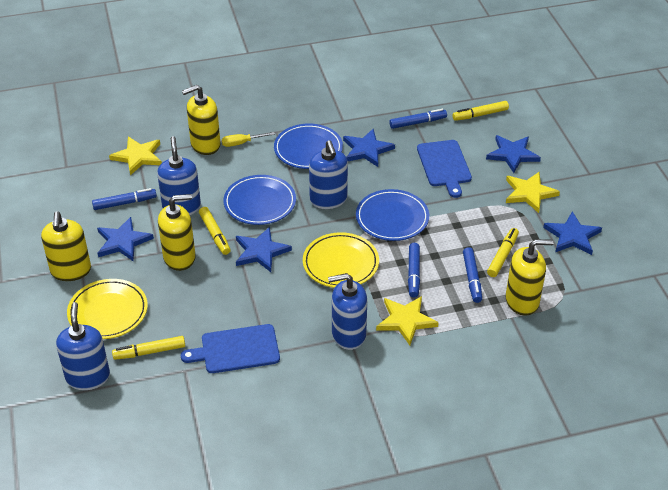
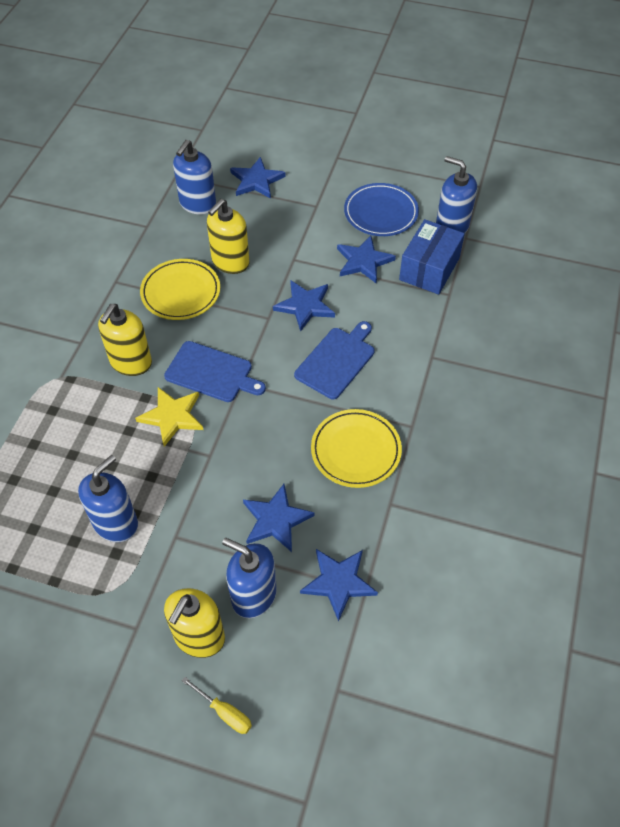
blue box: 0 -> 1
blue marker: 4 -> 0
blue plate: 3 -> 1
yellow marker: 4 -> 0
yellow soap dispenser: 4 -> 3
yellow star: 3 -> 1

